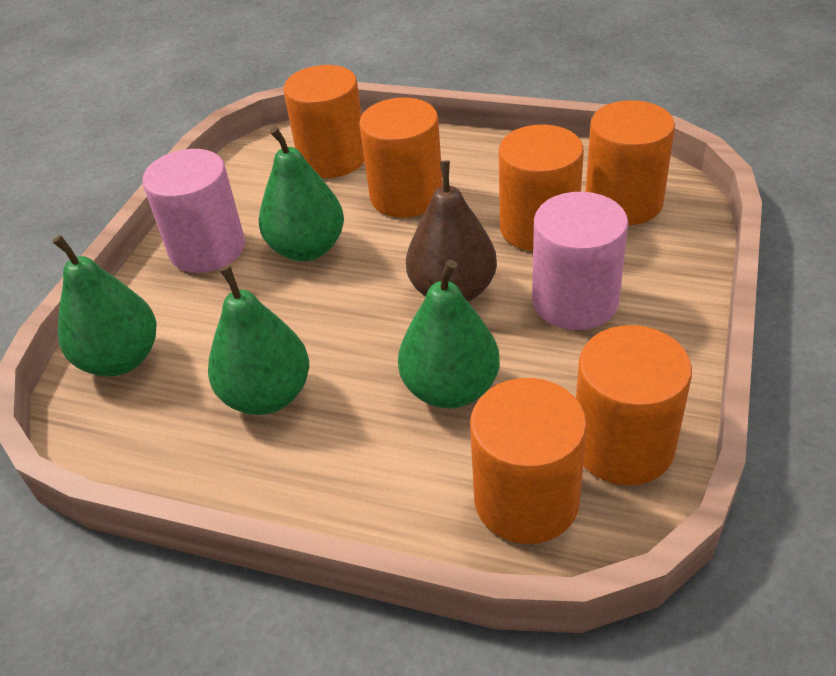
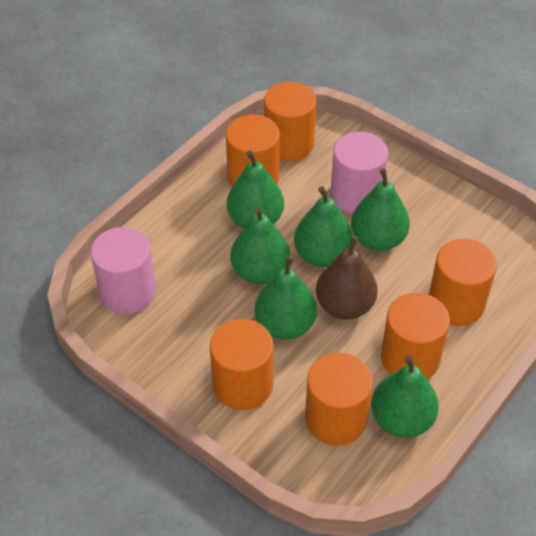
green pear: 4 -> 6

